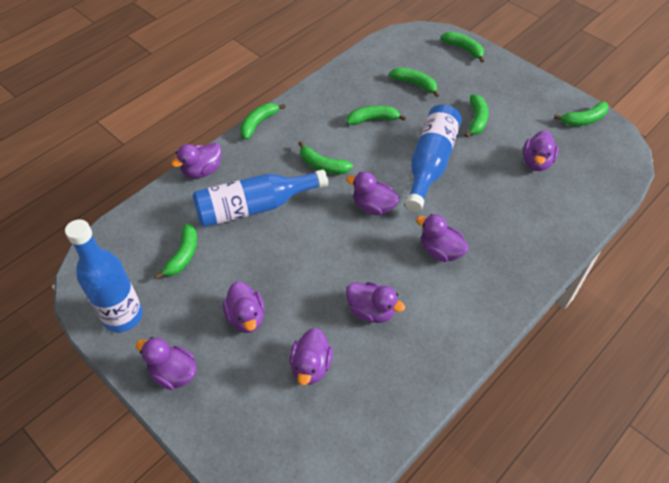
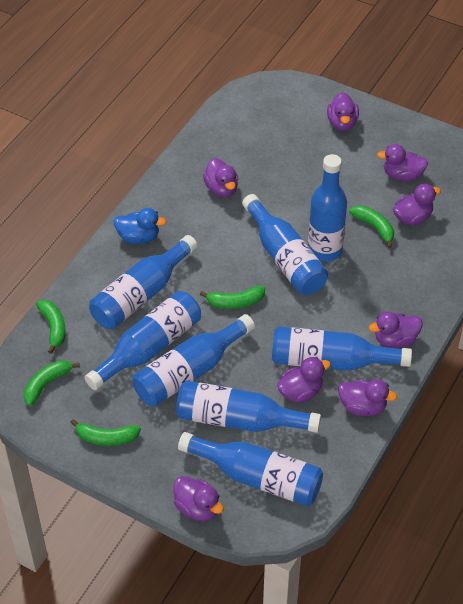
blue bottle: 3 -> 8
blue duck: 0 -> 1
green banana: 8 -> 5

